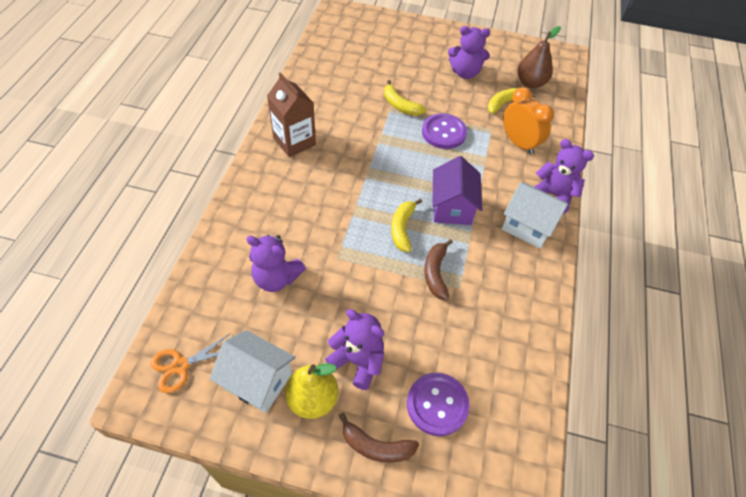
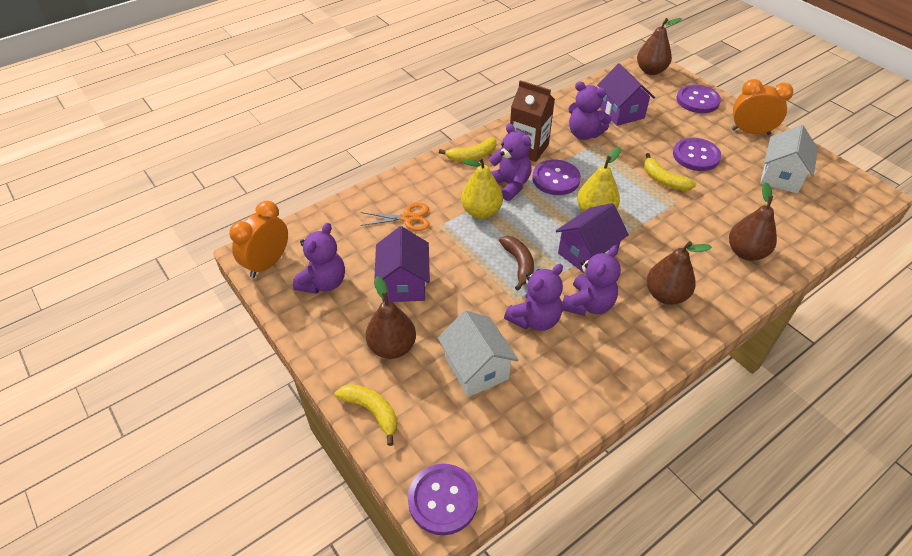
brown banana: 2 -> 1
brown pear: 1 -> 4
orange clock: 1 -> 2
purple button: 2 -> 4
purple house: 1 -> 3
purple teddy bear: 4 -> 5
yellow pear: 1 -> 2

